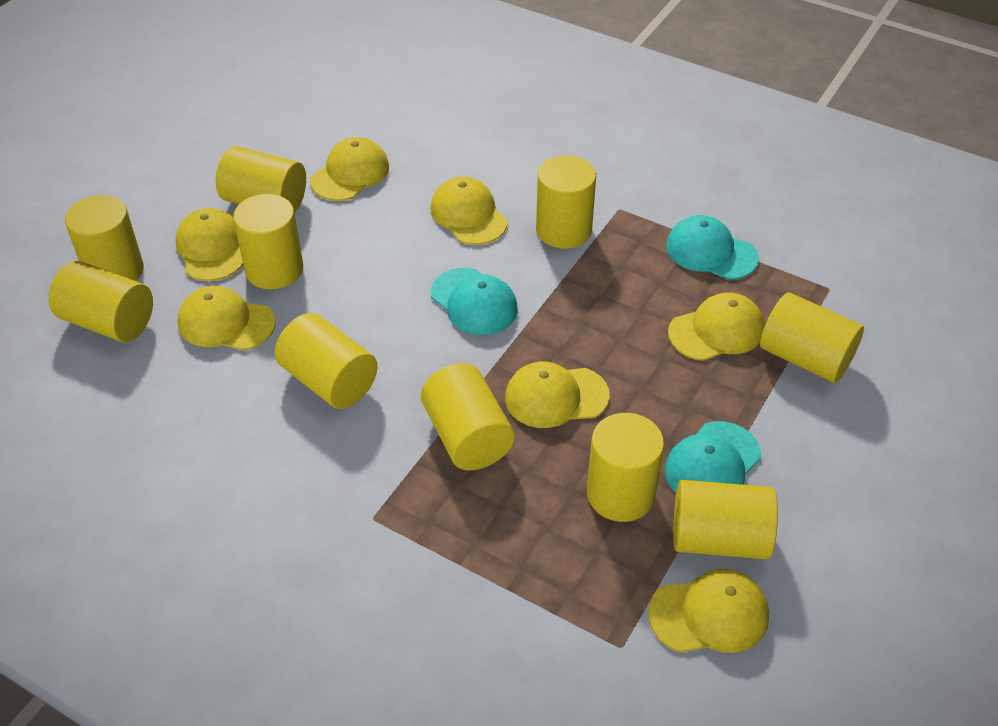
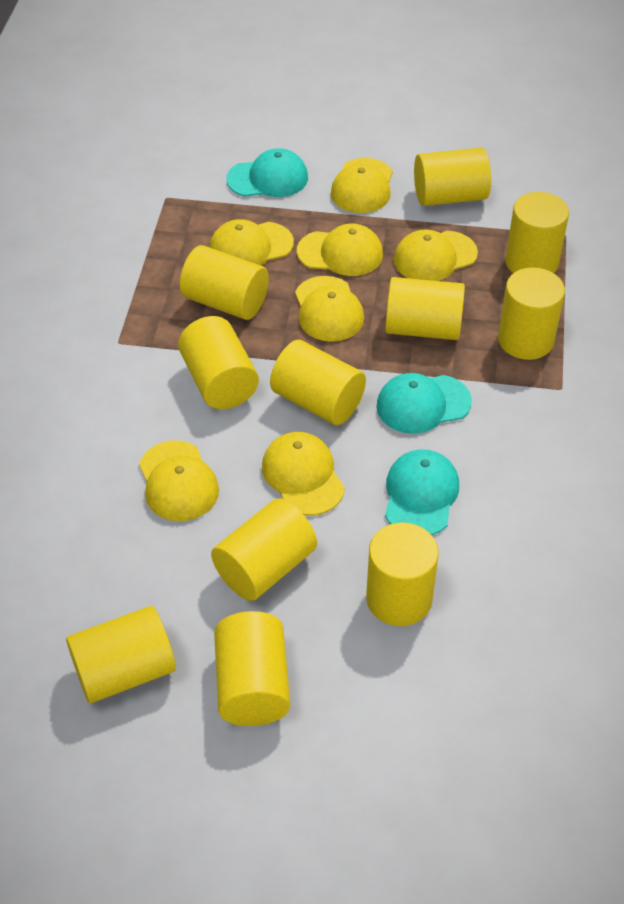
yellow cylinder: 10 -> 11

